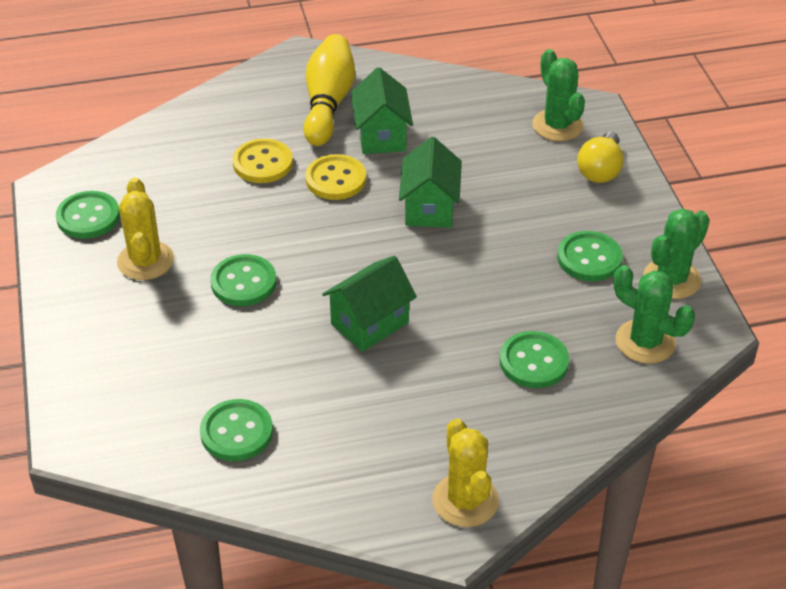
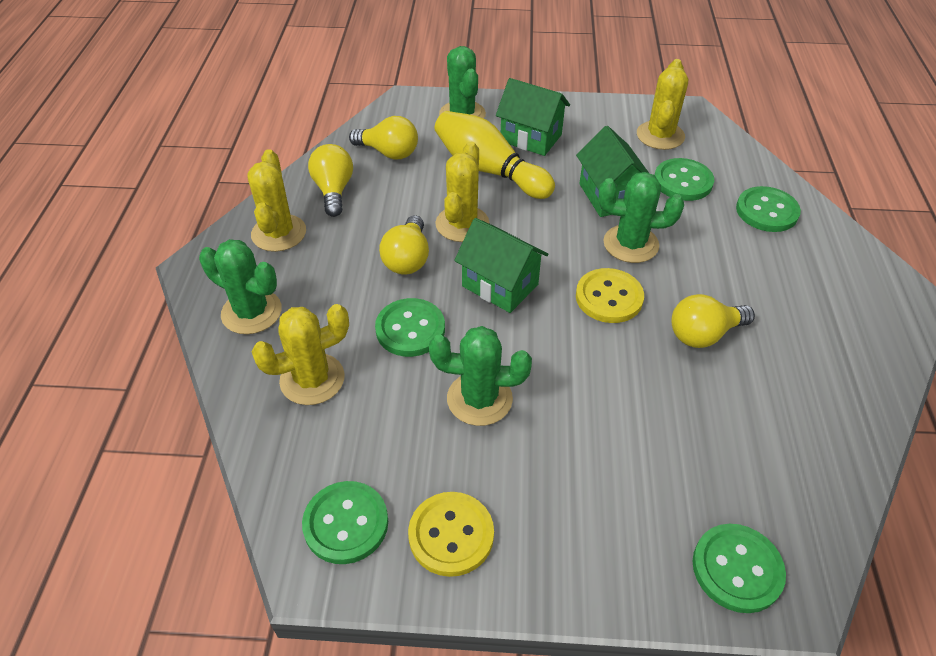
green cactus: 3 -> 4
yellow cactus: 2 -> 4
yellow light bulb: 1 -> 4

